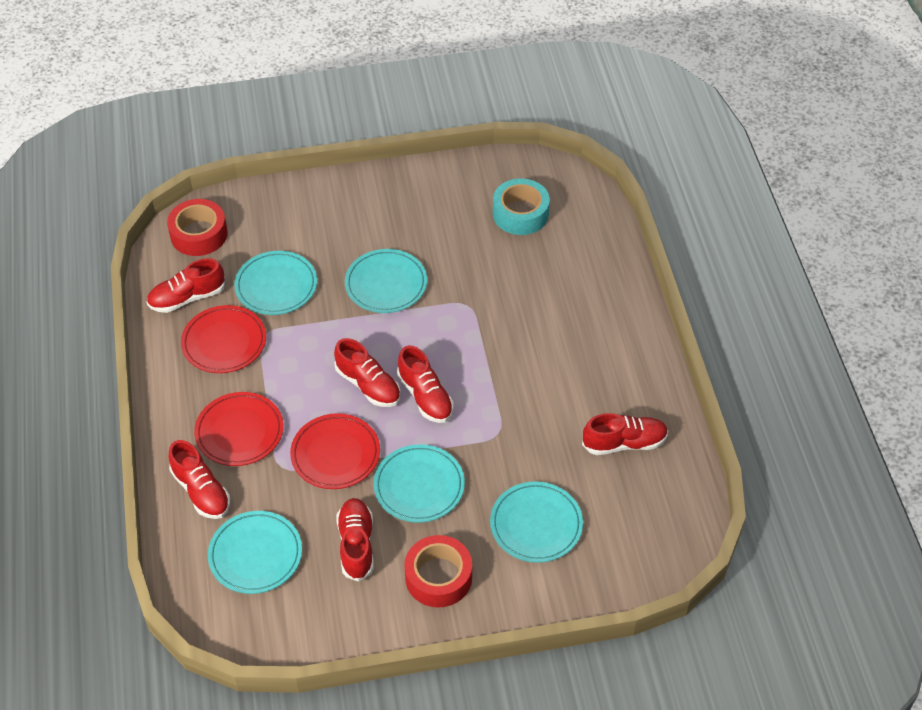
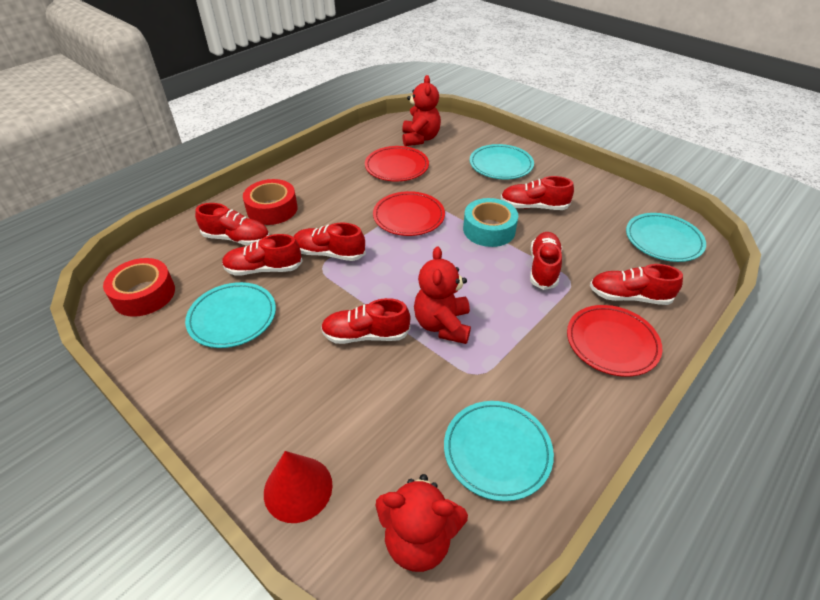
red cone: 0 -> 1
red shoe: 6 -> 7
red teddy bear: 0 -> 3
turquoise plate: 5 -> 4

